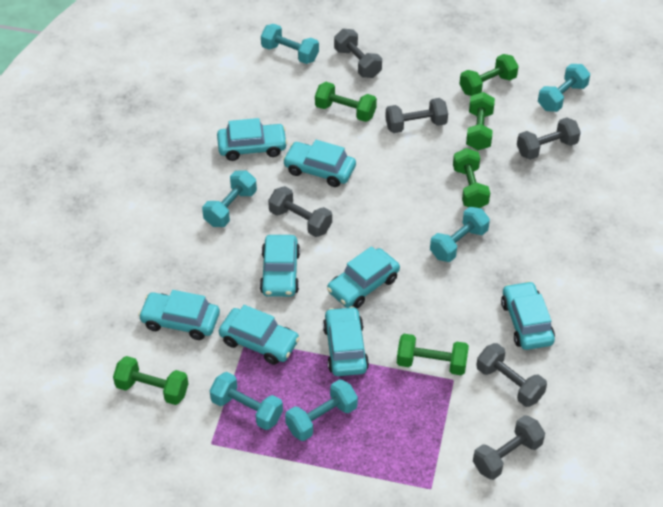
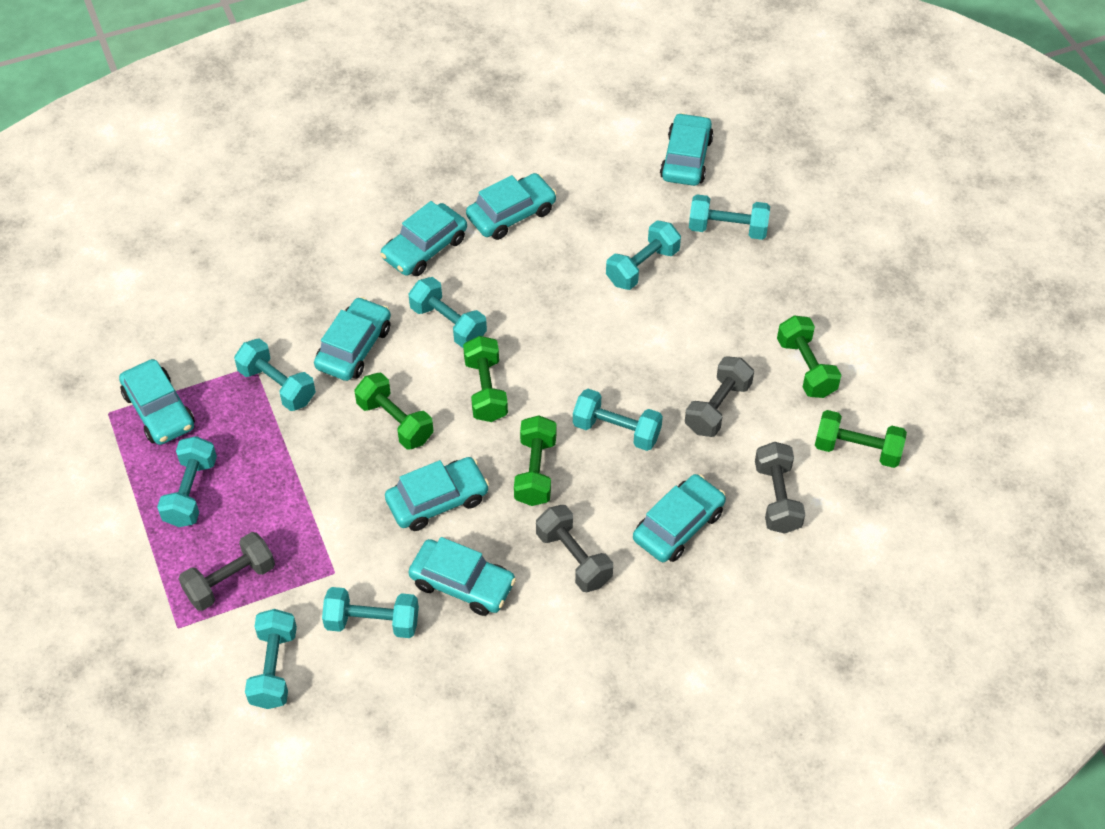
green dumbbell: 6 -> 5
grey dumbbell: 6 -> 4
turquoise dumbbell: 6 -> 8

